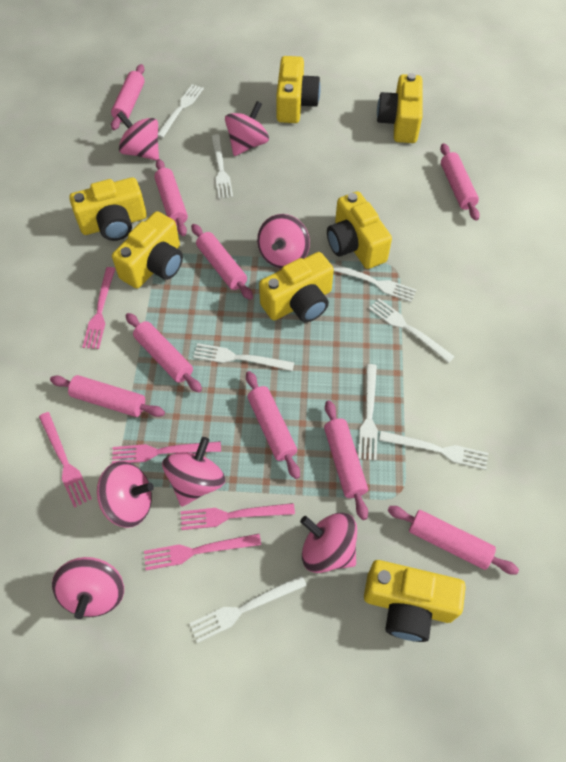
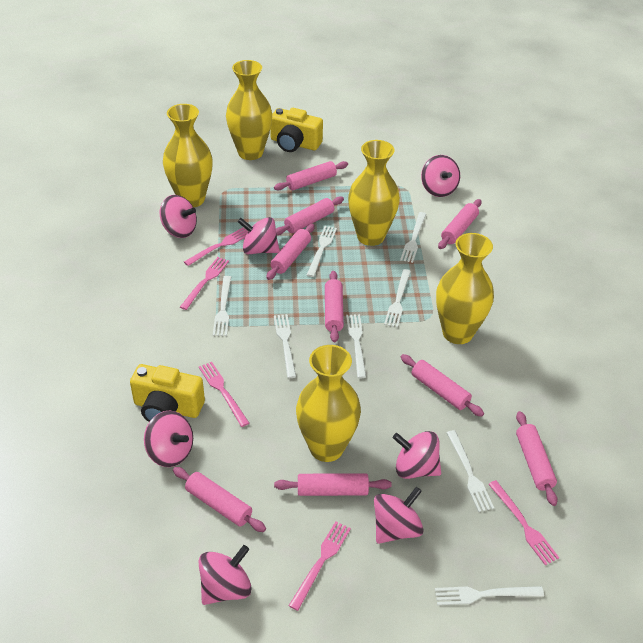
yellow camera: 7 -> 2
yellow vase: 0 -> 5

